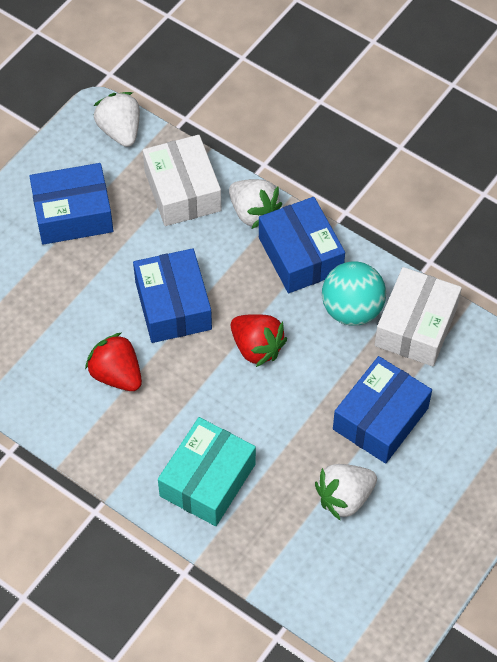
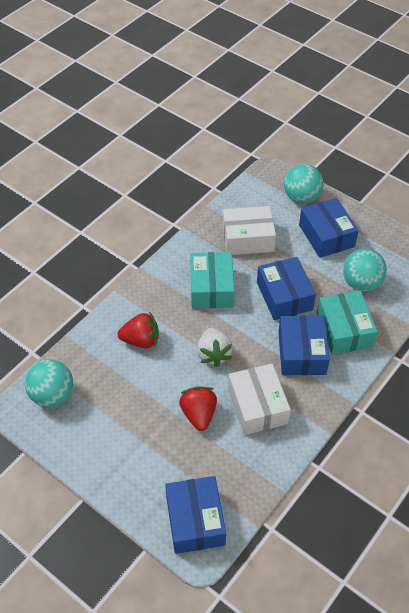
turquoise ball: 1 -> 3
turquoise box: 1 -> 2
white strawberry: 3 -> 1

